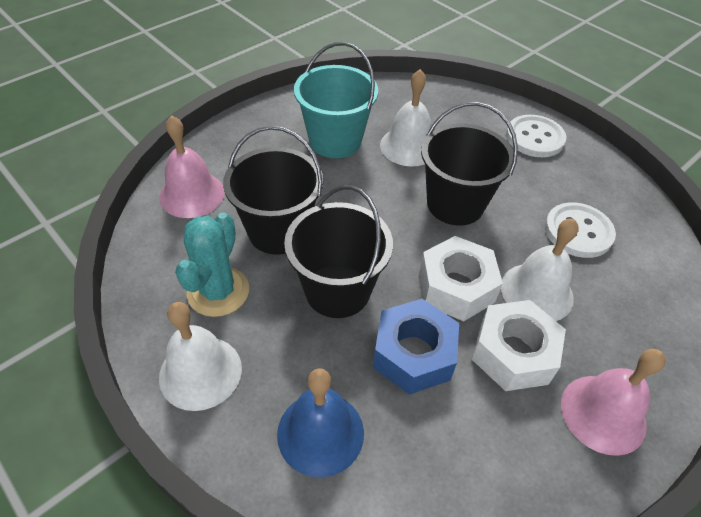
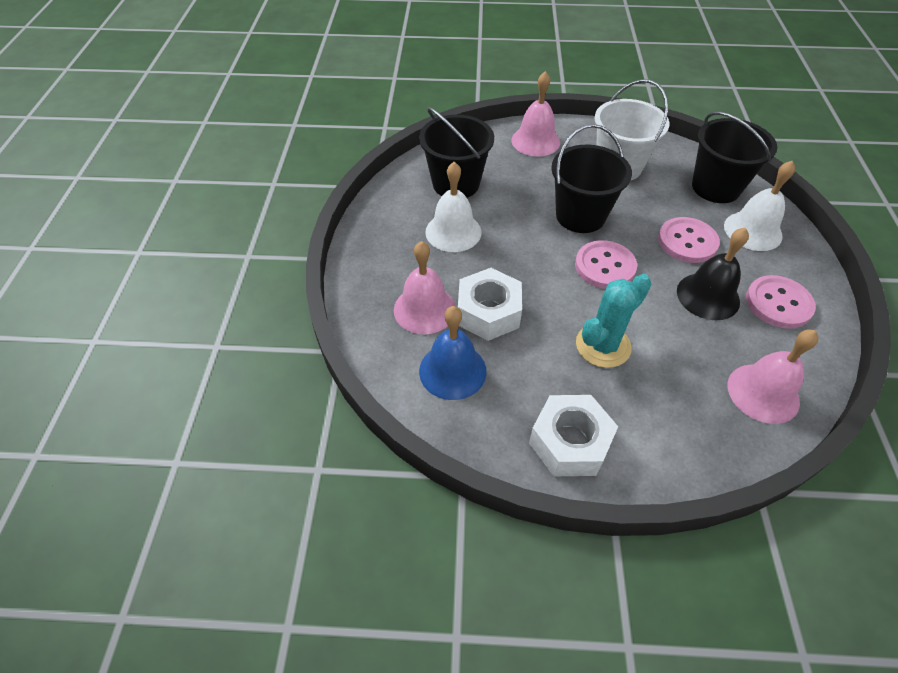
black bell: 0 -> 1
blue nut: 1 -> 0
pink bell: 2 -> 3
pink button: 0 -> 3
turquoise bucket: 1 -> 0
white bell: 3 -> 2
white bucket: 0 -> 1
white button: 2 -> 0

